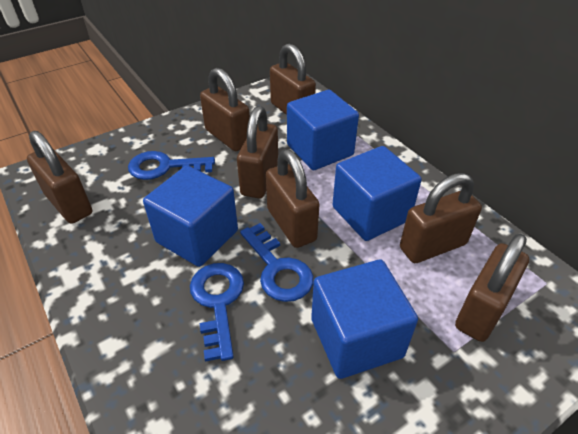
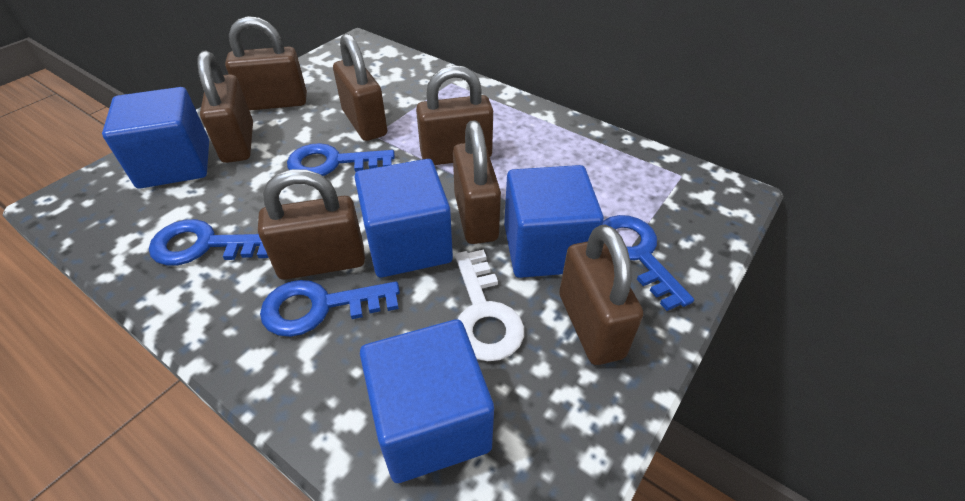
blue key: 3 -> 4
white key: 0 -> 1

